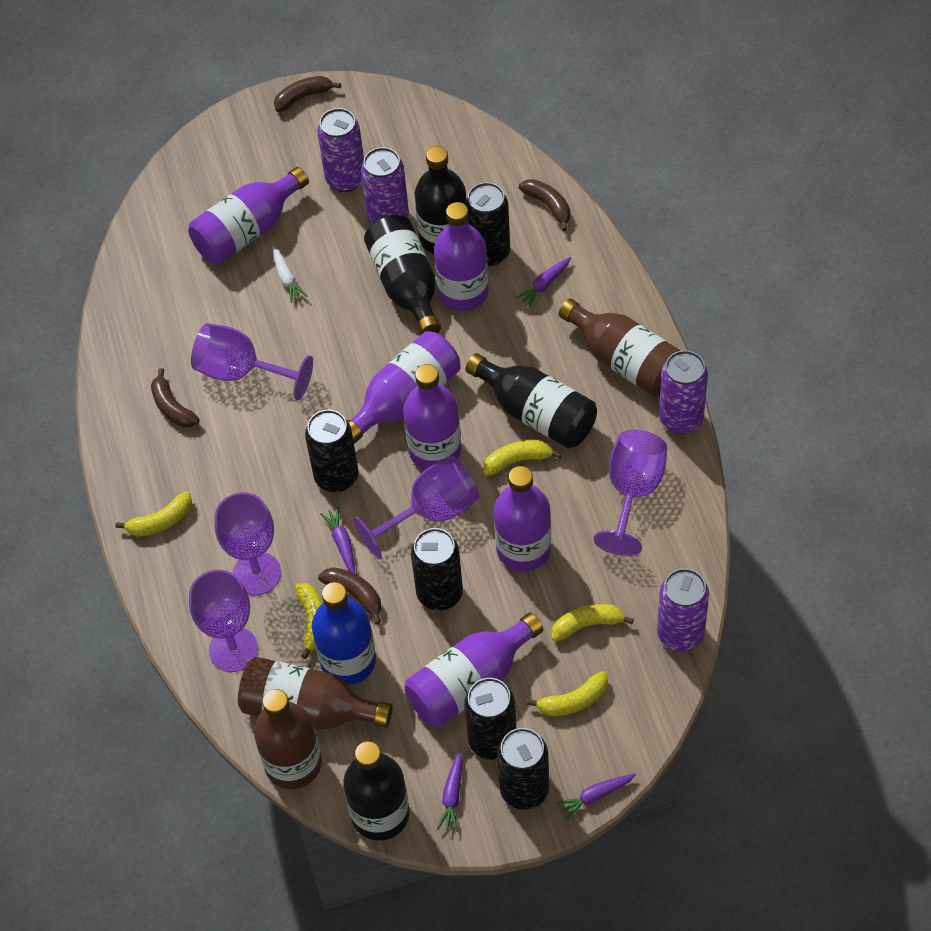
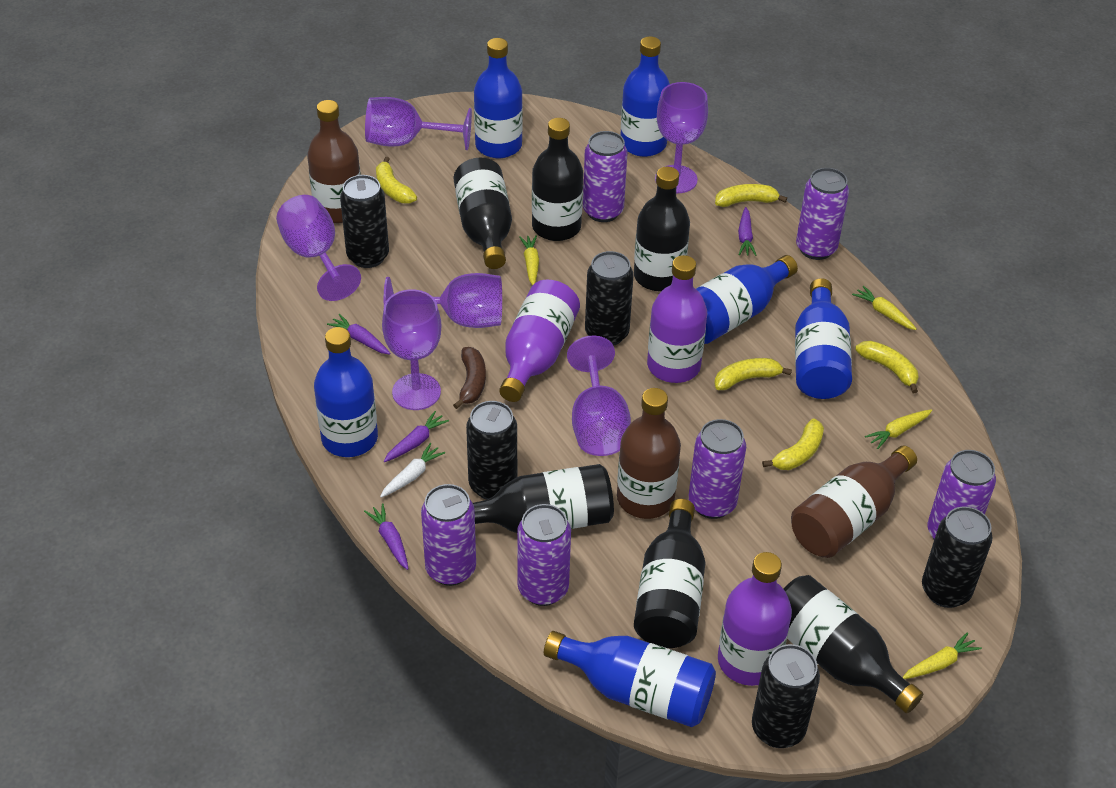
black bottle: 4 -> 6
blue bottle: 1 -> 6
brown banana: 4 -> 1
purple bottle: 6 -> 3
purple can: 4 -> 6
purple goblet: 5 -> 6
yellow carrot: 0 -> 4

